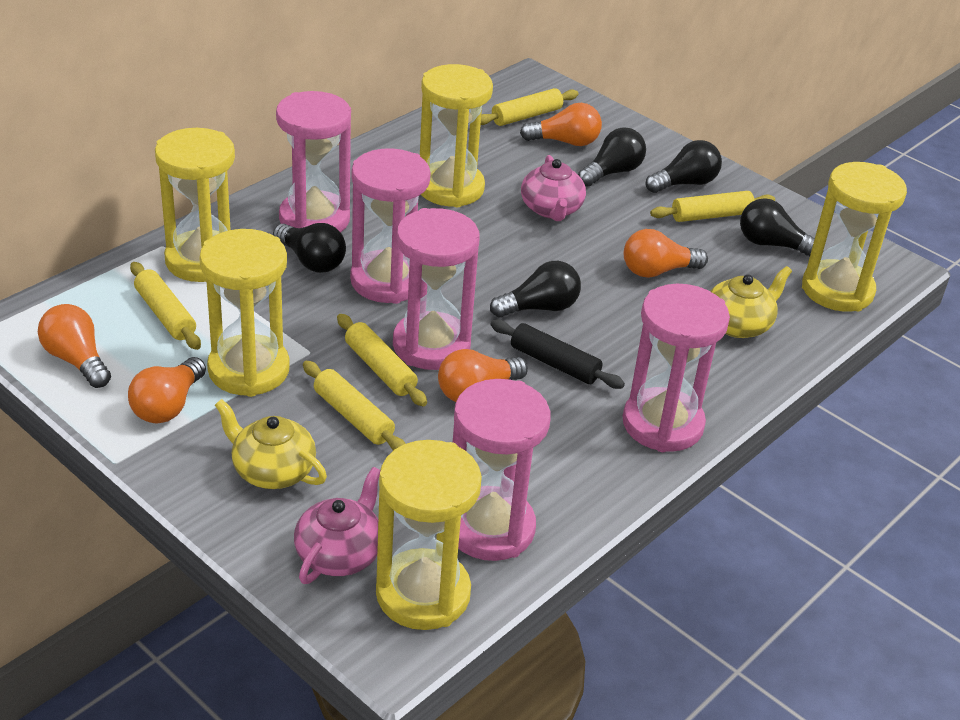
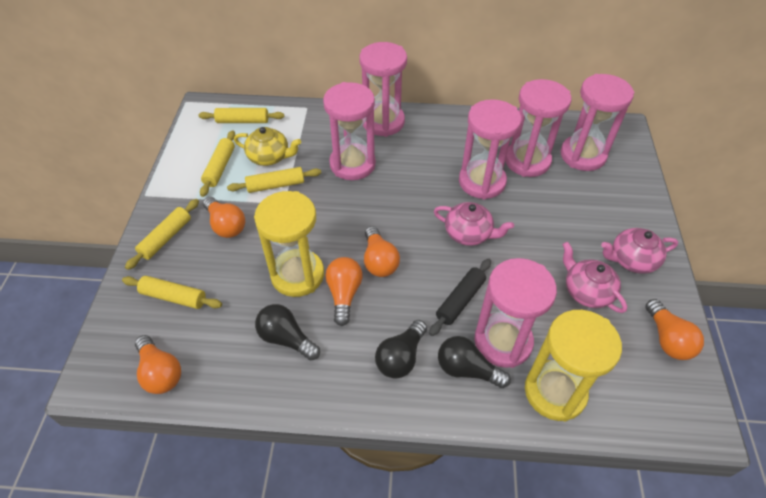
black light bulb: 5 -> 3
pink hourglass: 5 -> 6
pink teapot: 2 -> 3
yellow hourglass: 5 -> 2
yellow teapot: 2 -> 1

